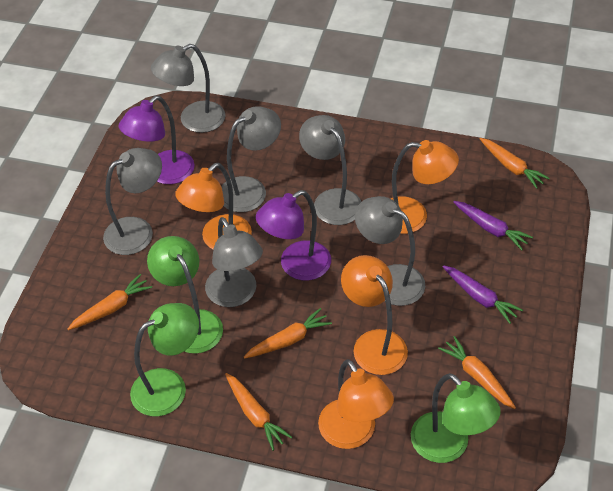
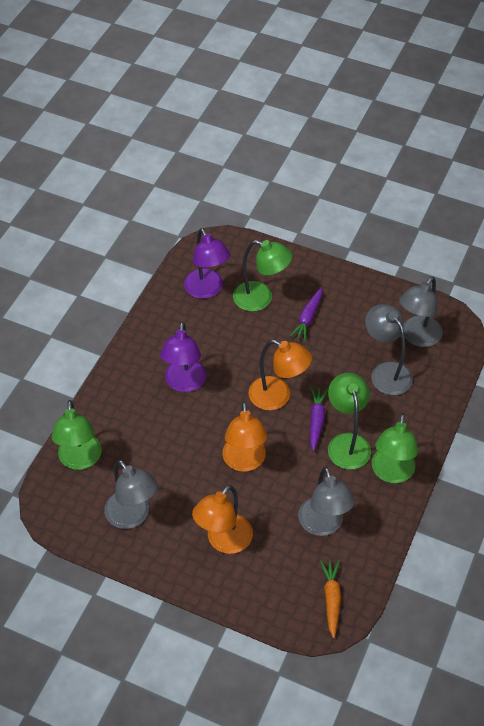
green lamp: 3 -> 4
grey lamp: 6 -> 4
orange carrot: 5 -> 1
orange lamp: 4 -> 3

